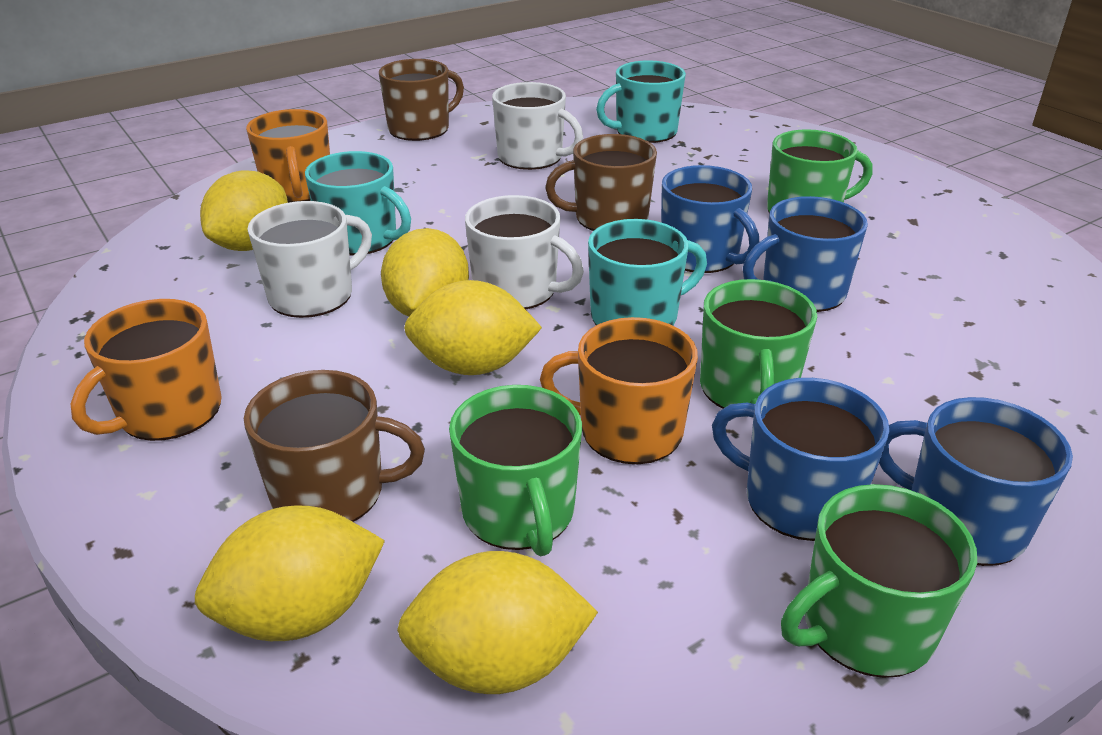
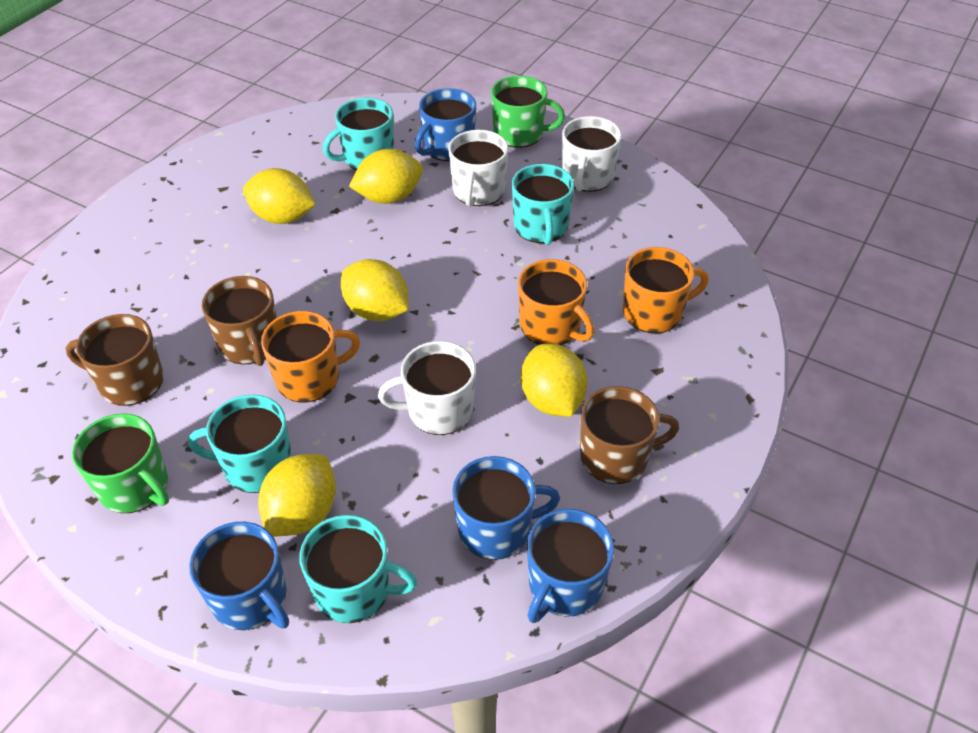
green mug: 4 -> 2
turquoise mug: 3 -> 4

